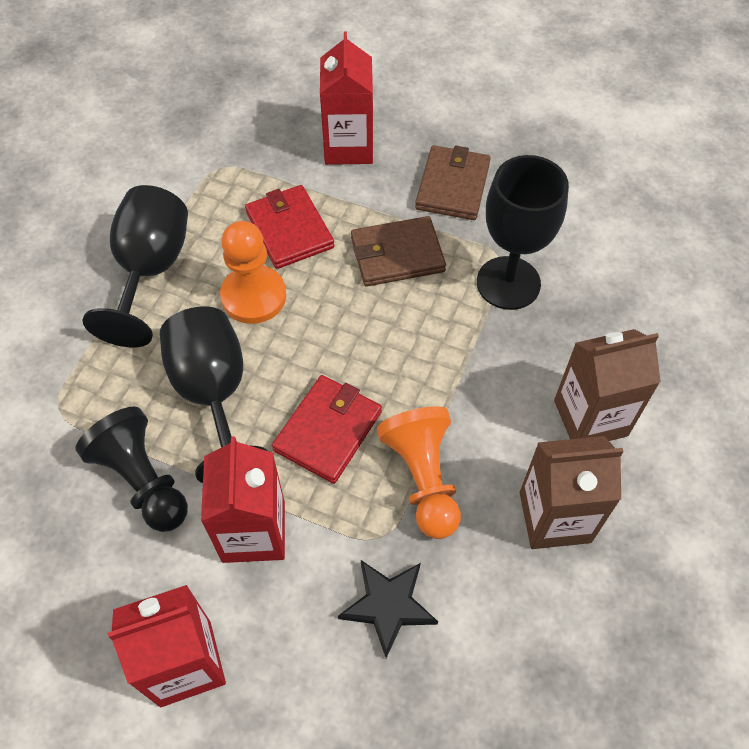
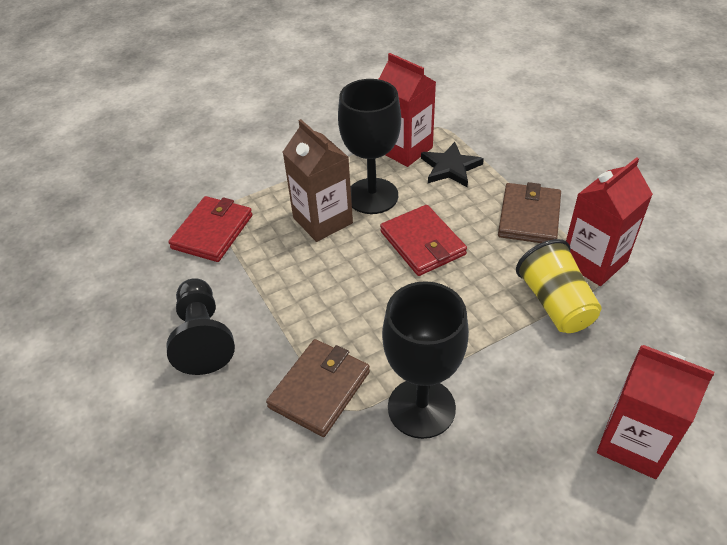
black goblet: 3 -> 2
brown carton: 2 -> 1
orange pawn: 2 -> 0
yellow cup: 0 -> 1

